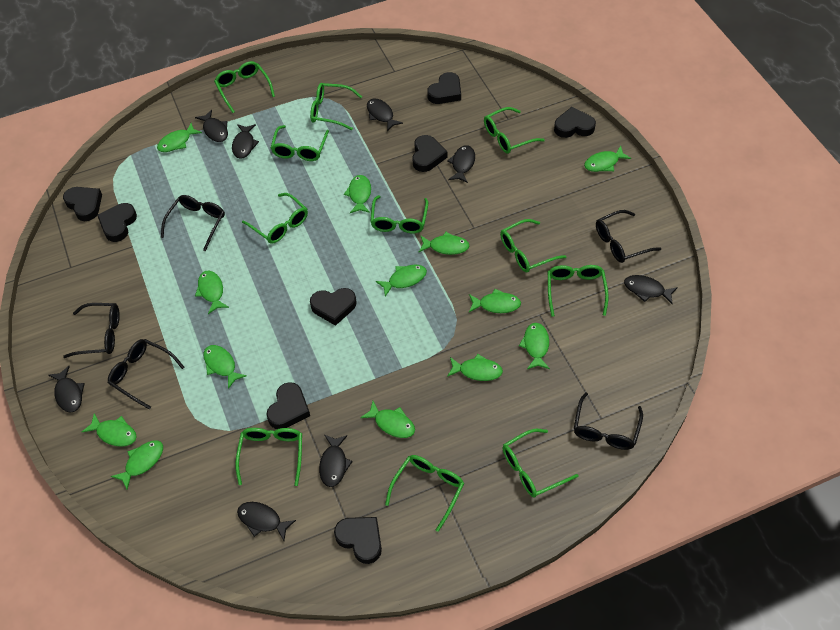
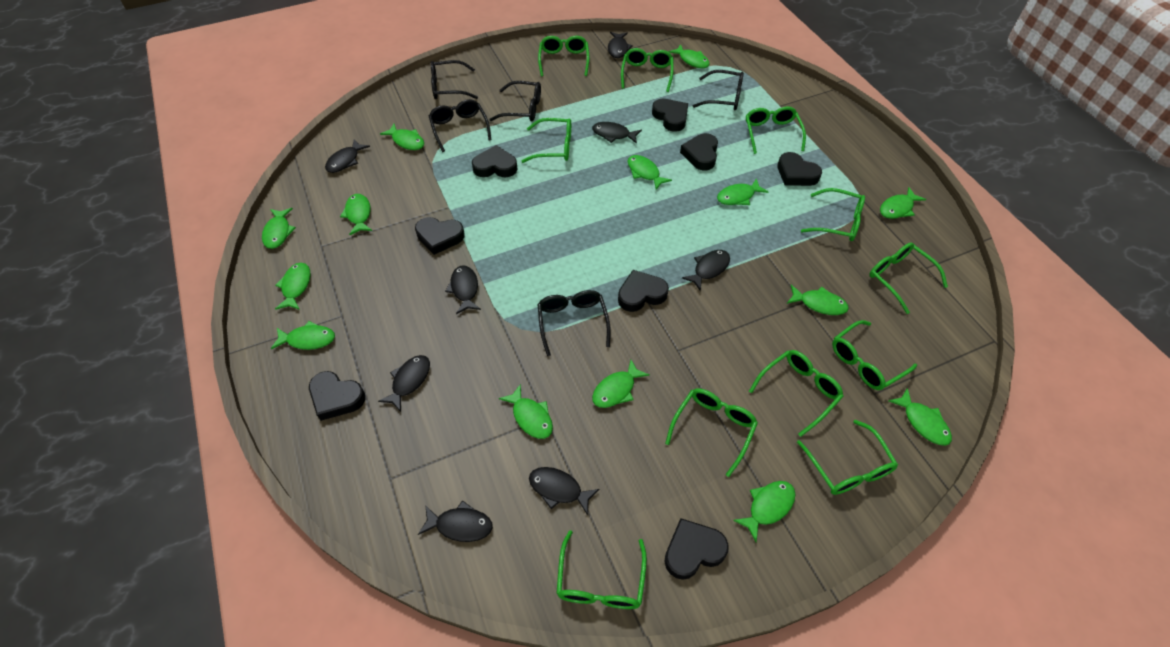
green fish: 13 -> 14

